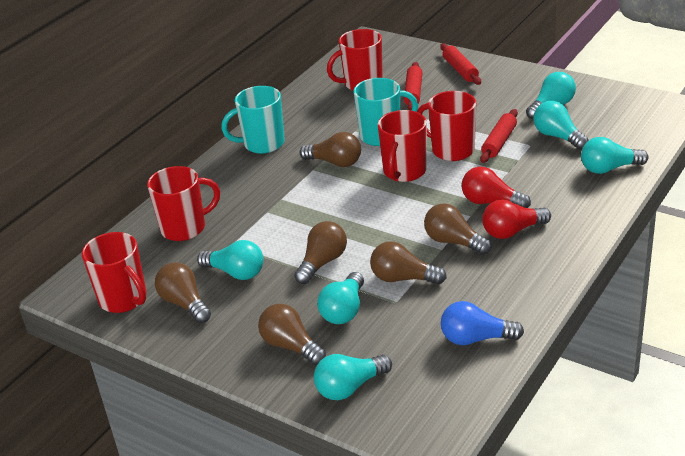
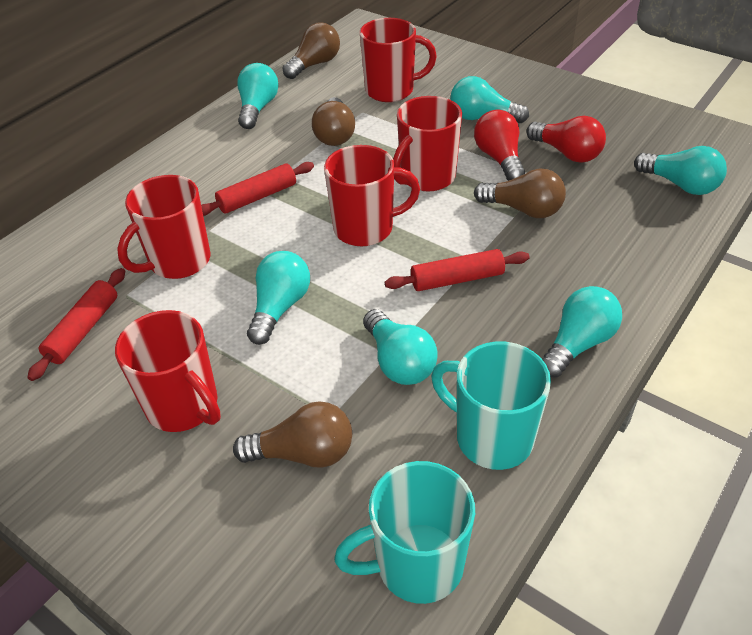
blue light bulb: 1 -> 0
brown light bulb: 6 -> 4

